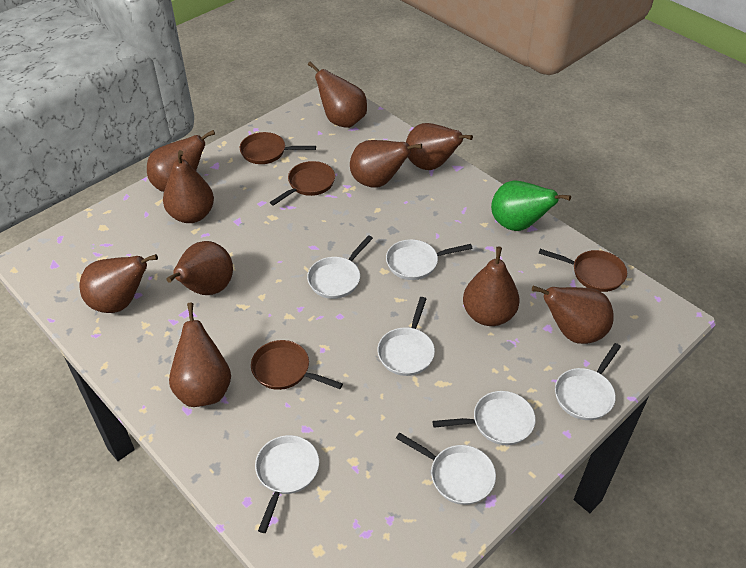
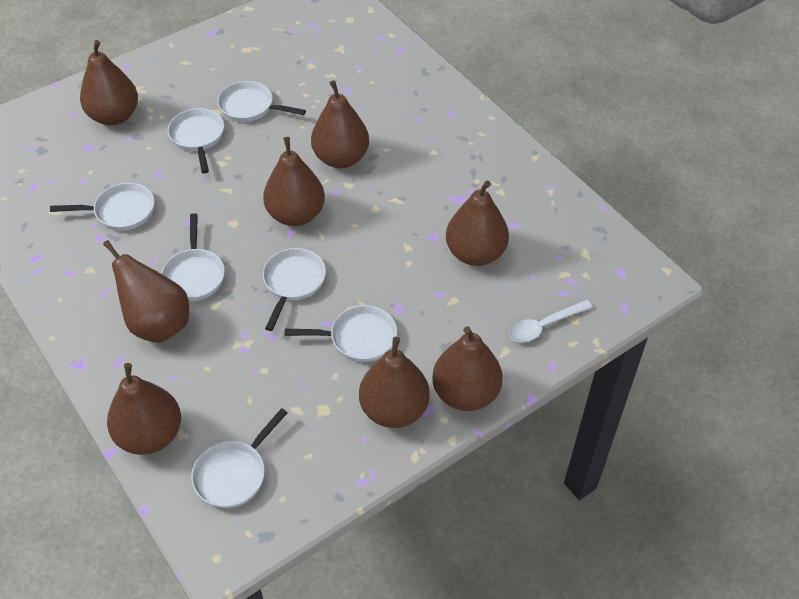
brown pan: 4 -> 0
brown pear: 10 -> 8
green pear: 1 -> 0
white spoon: 0 -> 1

